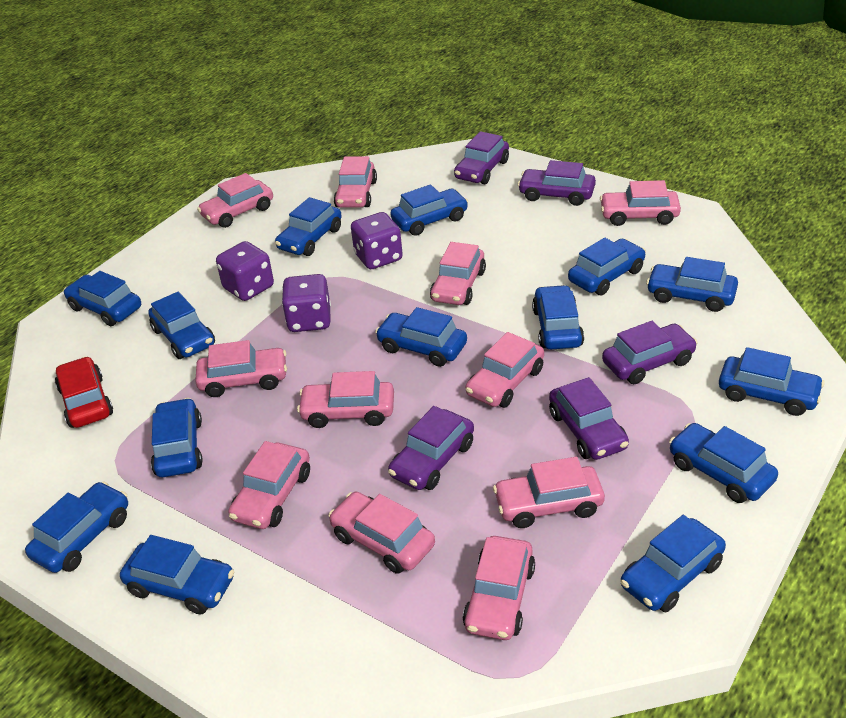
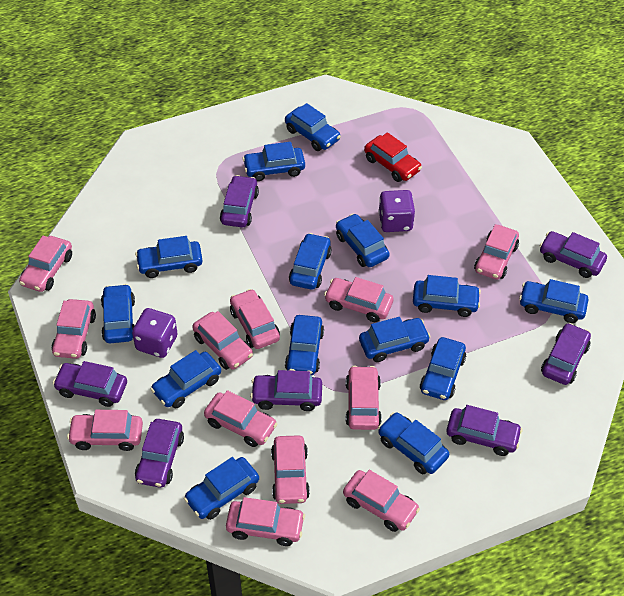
pink car: 11 -> 12
purple car: 5 -> 7
purple dice: 3 -> 2

